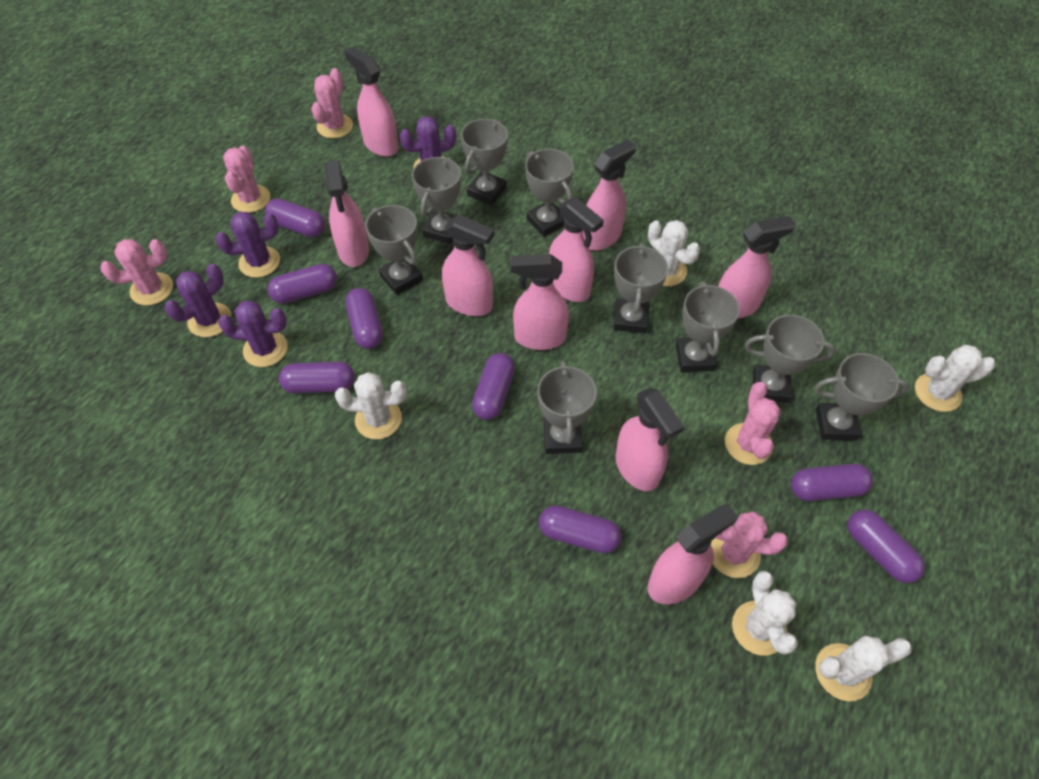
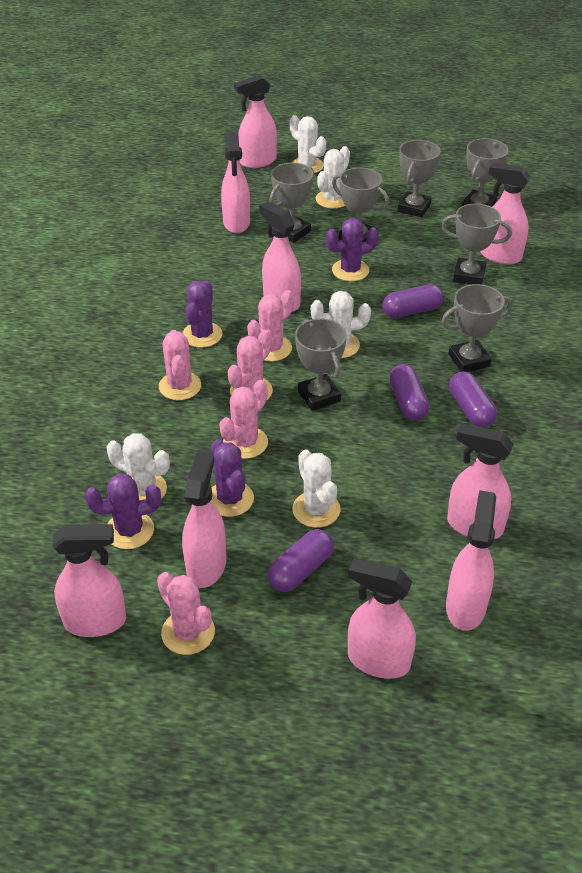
grey trophy: 9 -> 7
purple capsule: 8 -> 4

